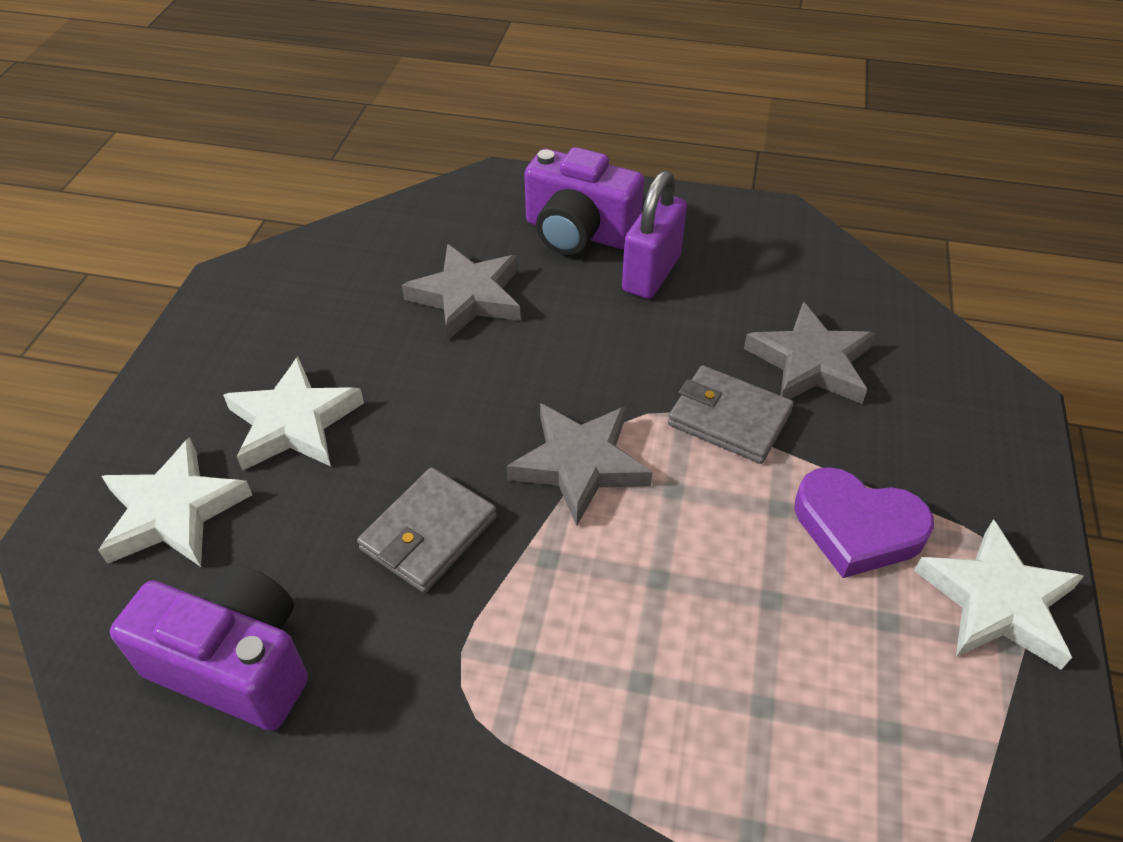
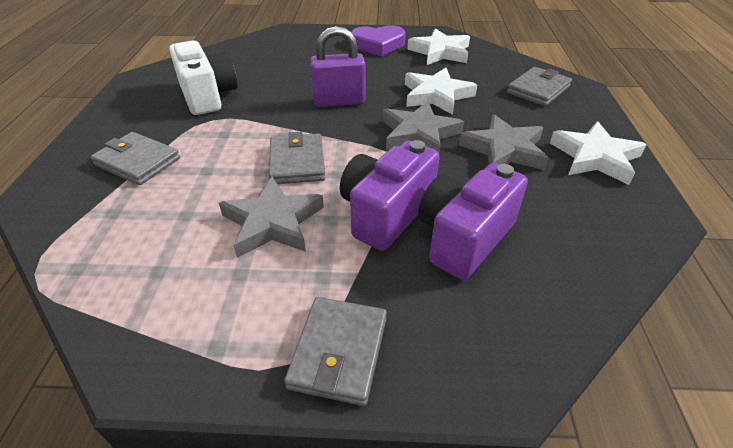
grey wallet: 2 -> 4
white camera: 0 -> 1

